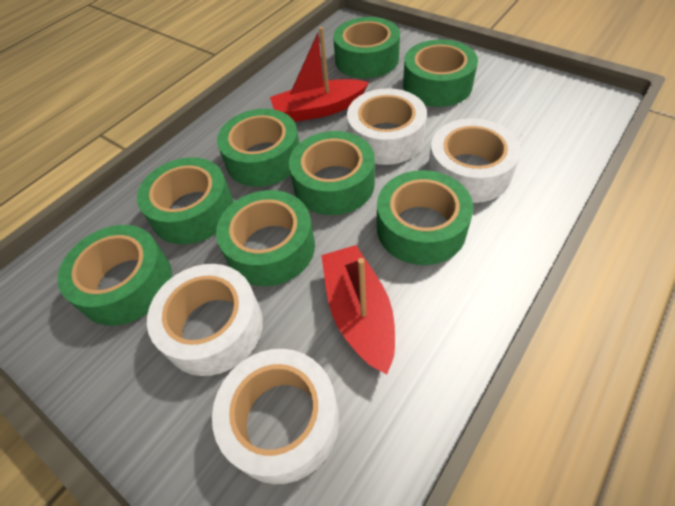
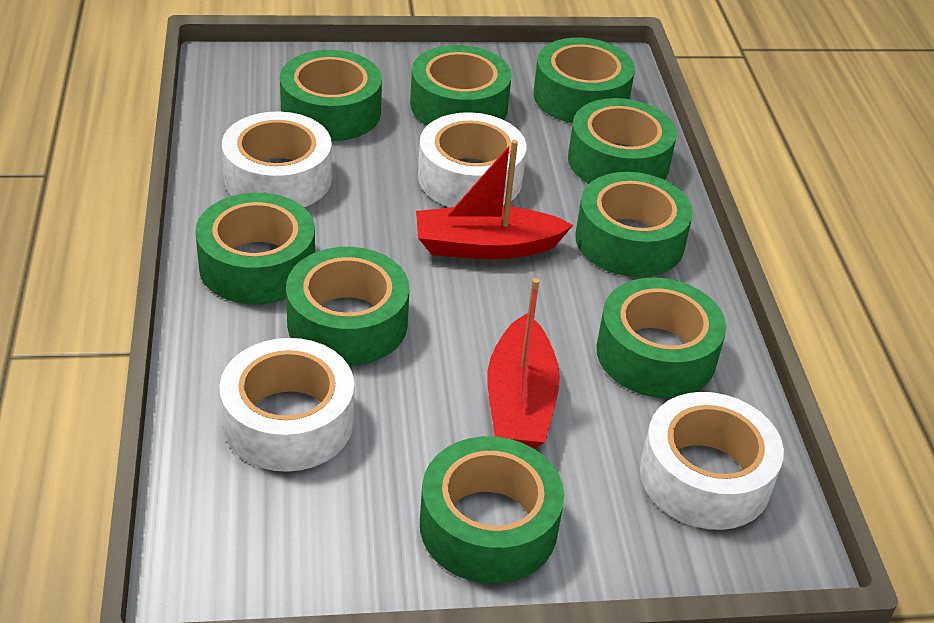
green tape: 8 -> 9

